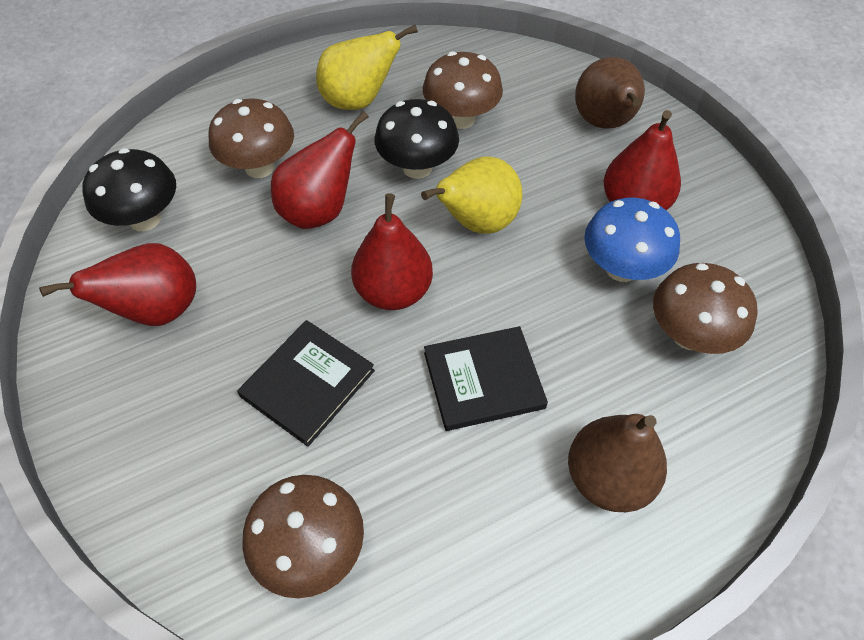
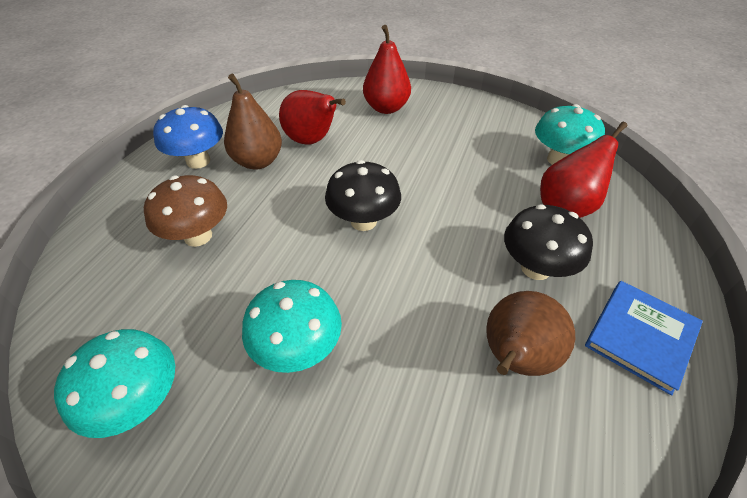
black book: 2 -> 0
blue book: 0 -> 1
brown mushroom: 4 -> 1
red pear: 4 -> 3
turquoise mushroom: 0 -> 3
yellow pear: 2 -> 0

